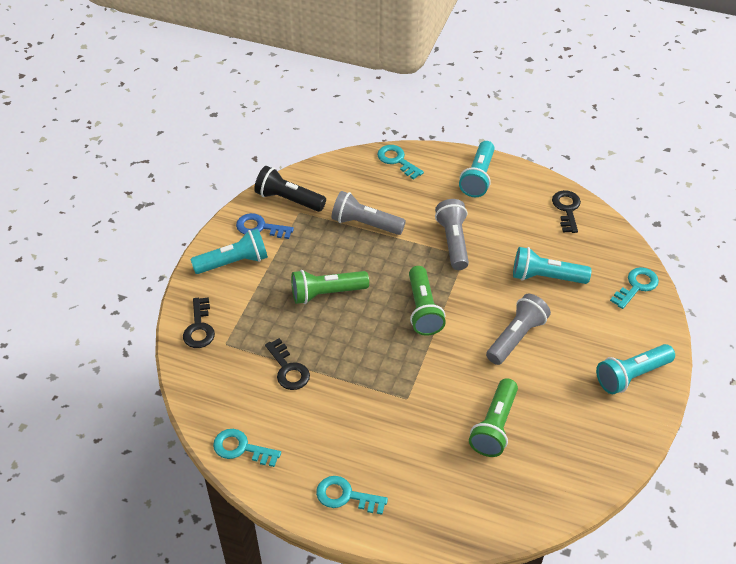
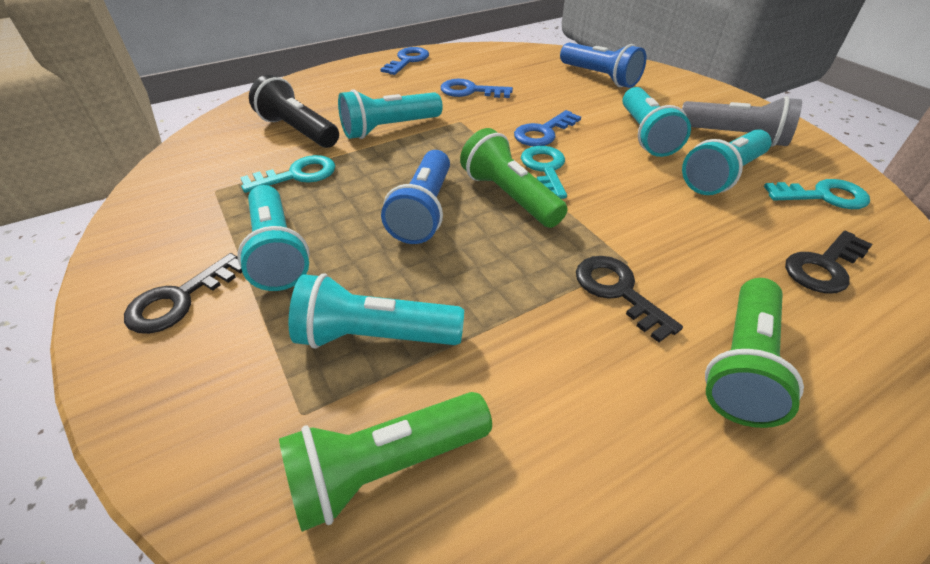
blue flashlight: 0 -> 2
blue key: 1 -> 3
grey flashlight: 3 -> 1
turquoise flashlight: 4 -> 5
turquoise key: 4 -> 3

